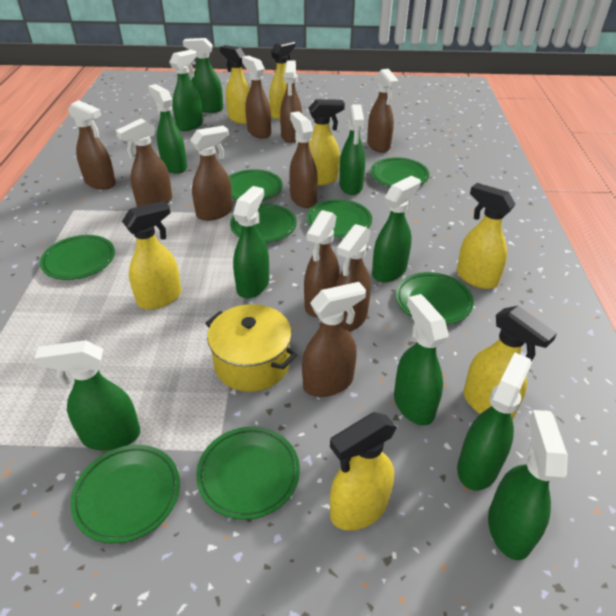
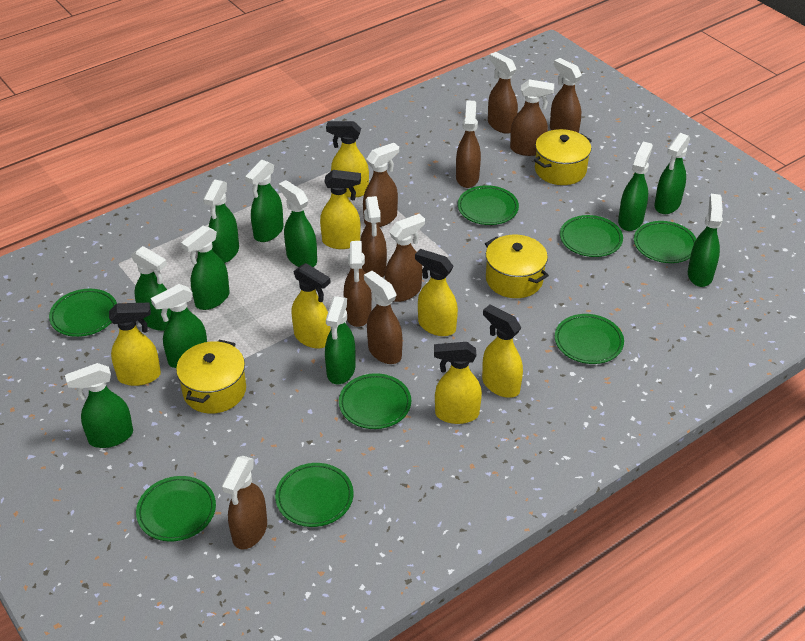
green spray bottle: 10 -> 11
yellow pot: 1 -> 3

